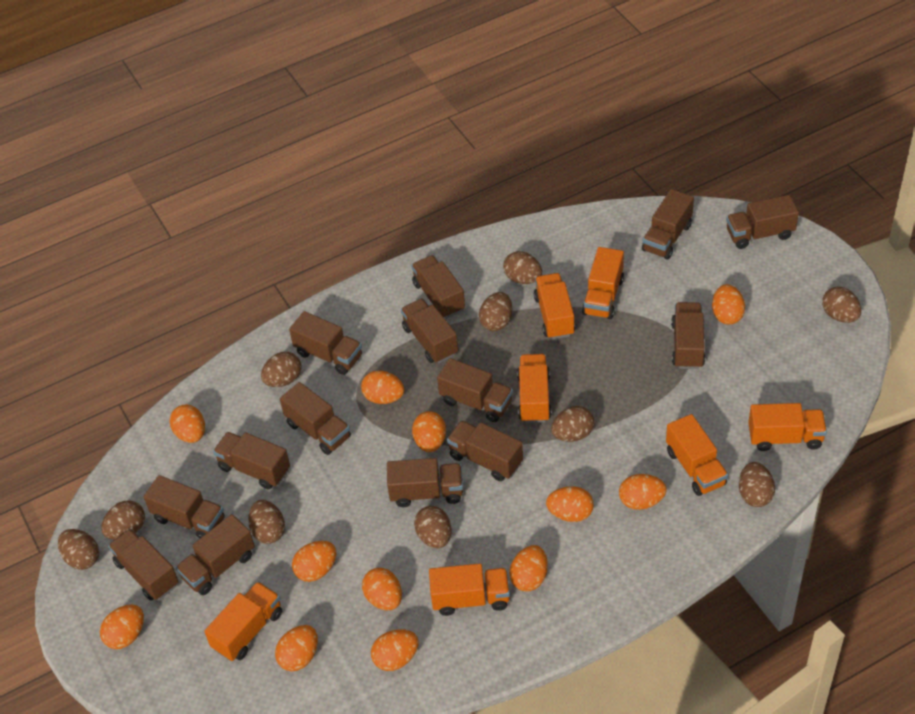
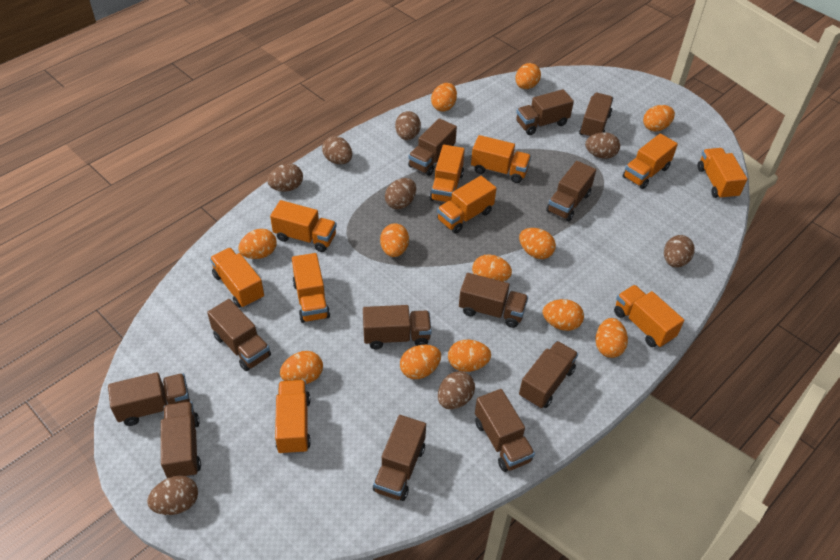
brown egg: 10 -> 8
brown truck: 14 -> 12
orange truck: 7 -> 10

